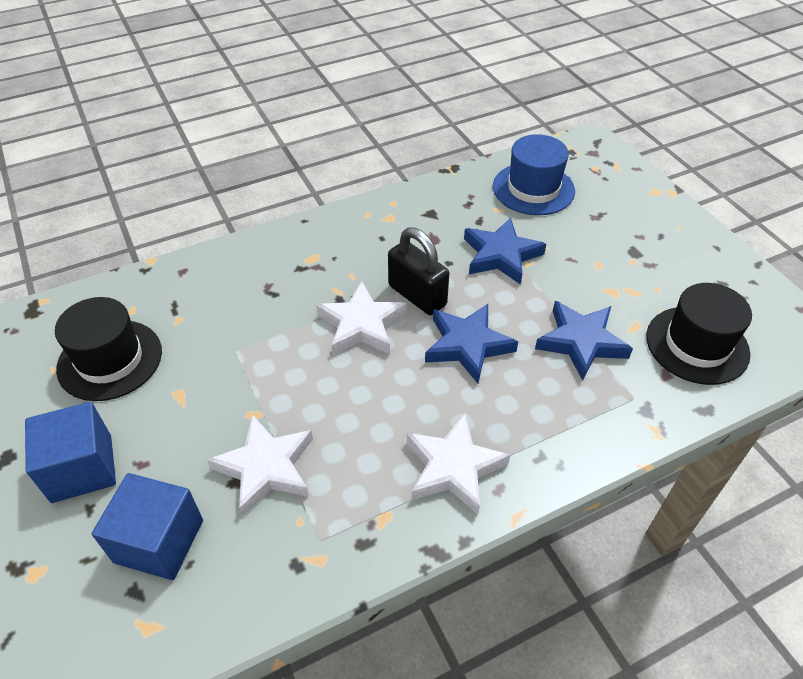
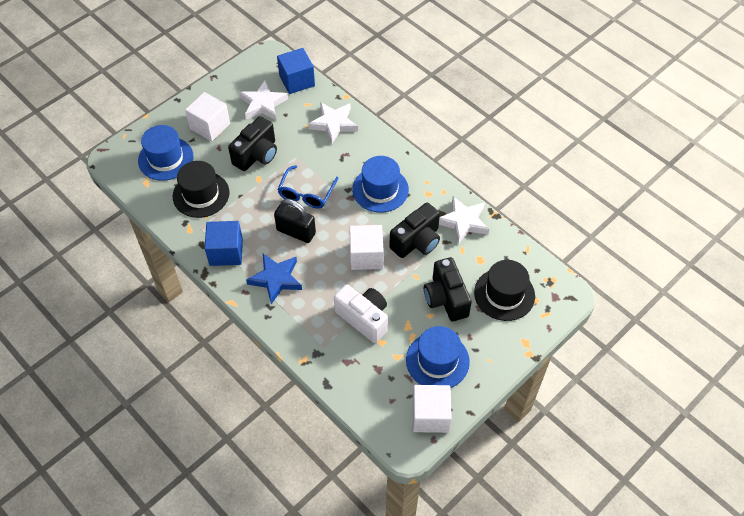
black camera: 0 -> 3
blue glasses: 0 -> 1
blue hat: 1 -> 3
blue star: 3 -> 1
white camera: 0 -> 1
white cube: 0 -> 3

